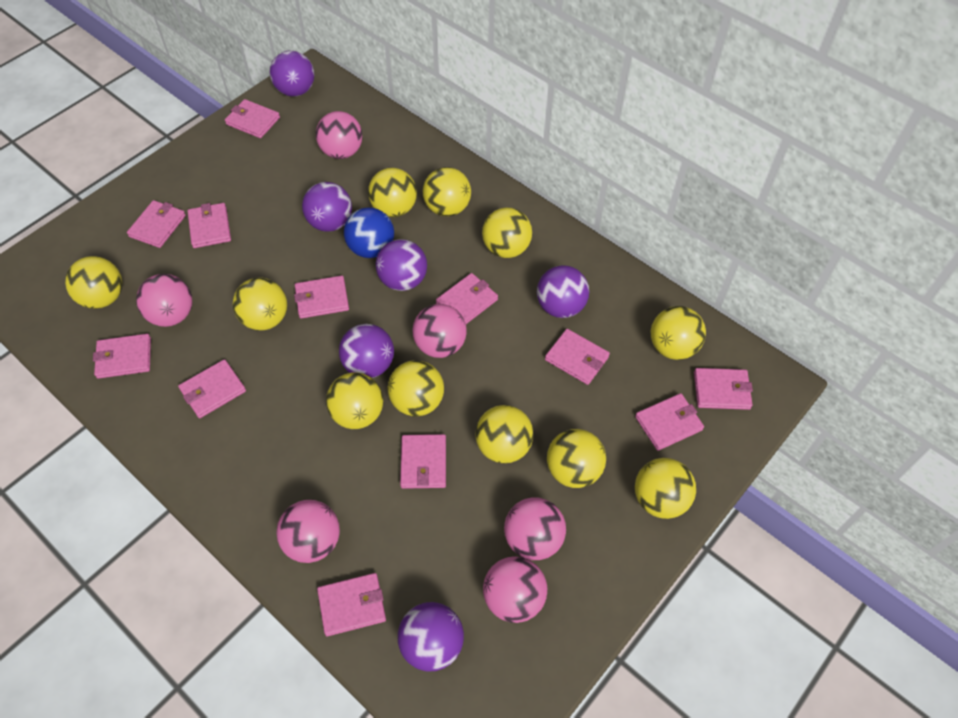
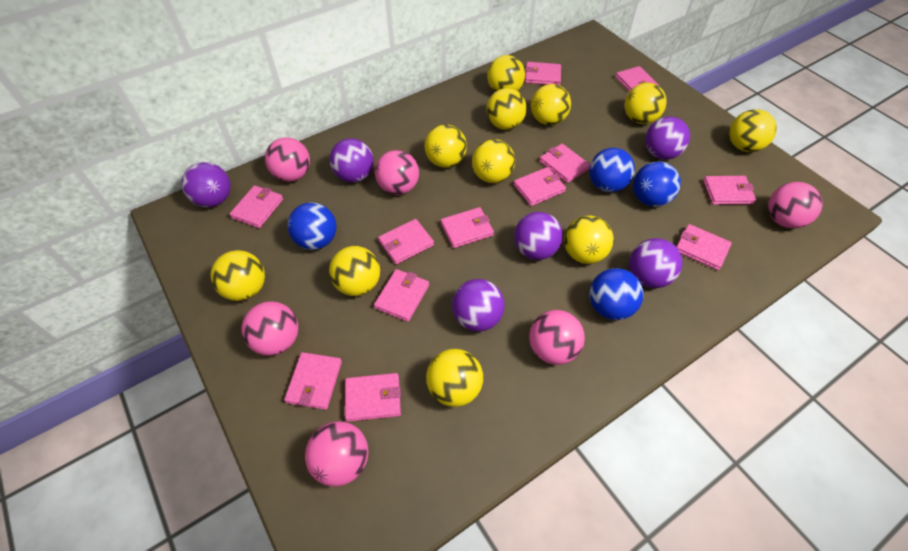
blue ball: 1 -> 4

